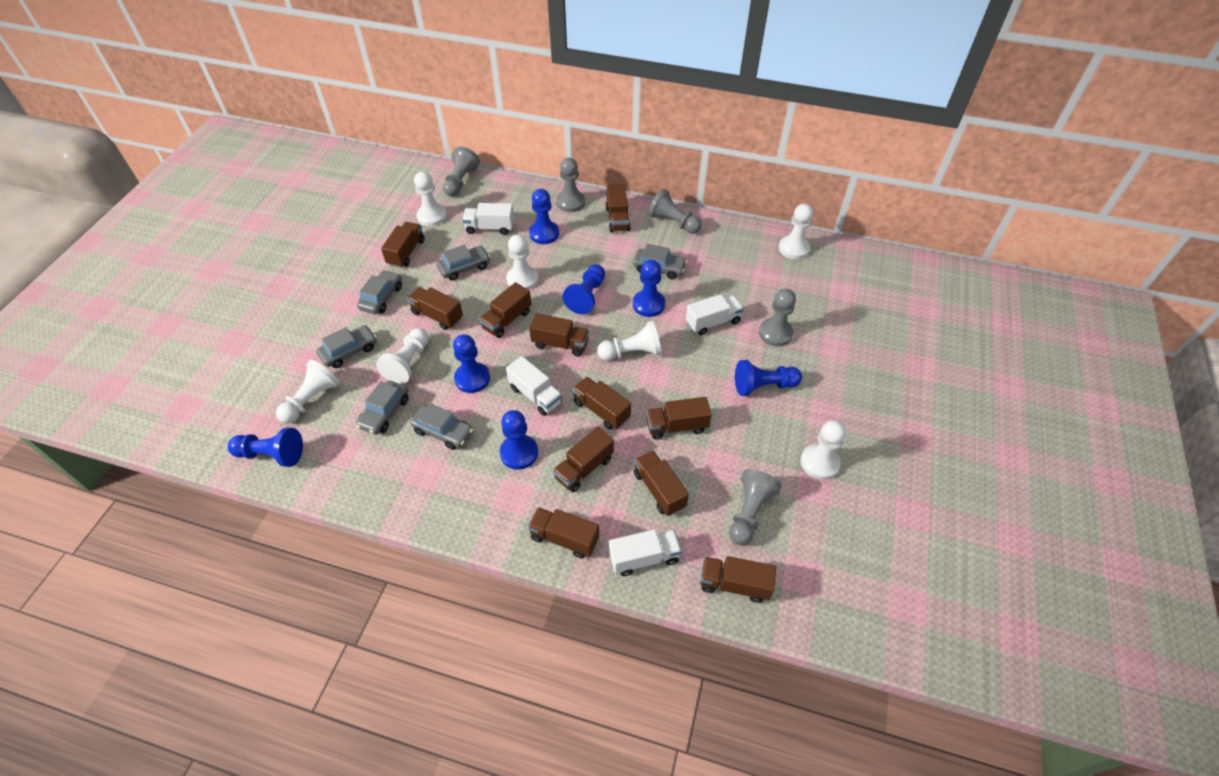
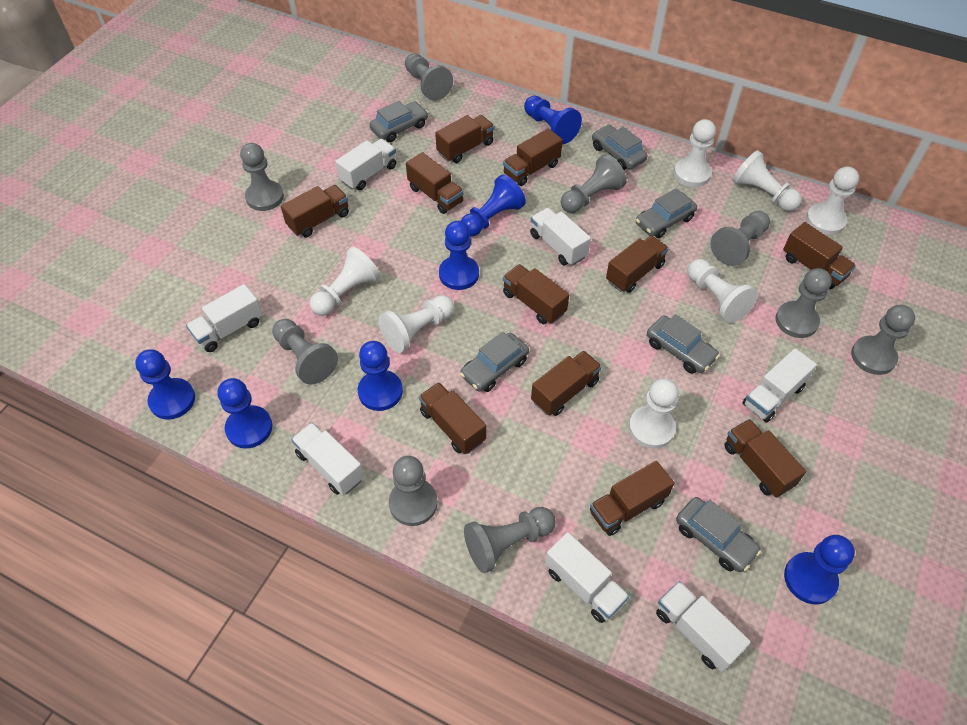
grey pawn: 5 -> 9
white truck: 4 -> 7

